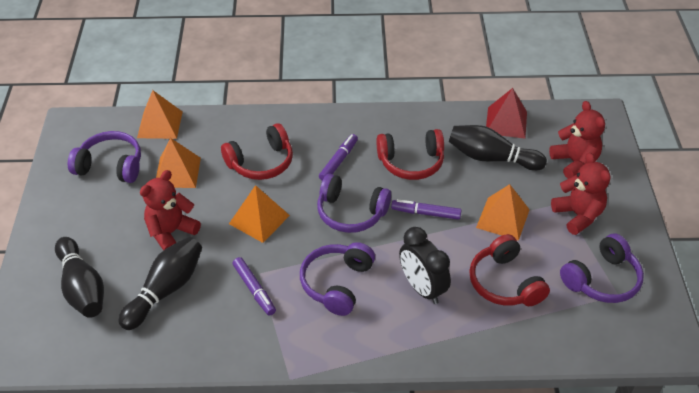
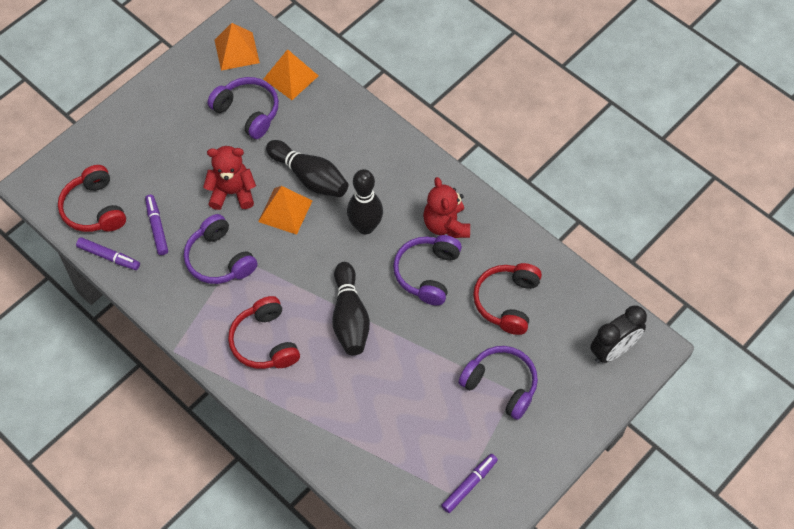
orange pyramid: 4 -> 3
red pyramid: 1 -> 0
red teddy bear: 3 -> 2

